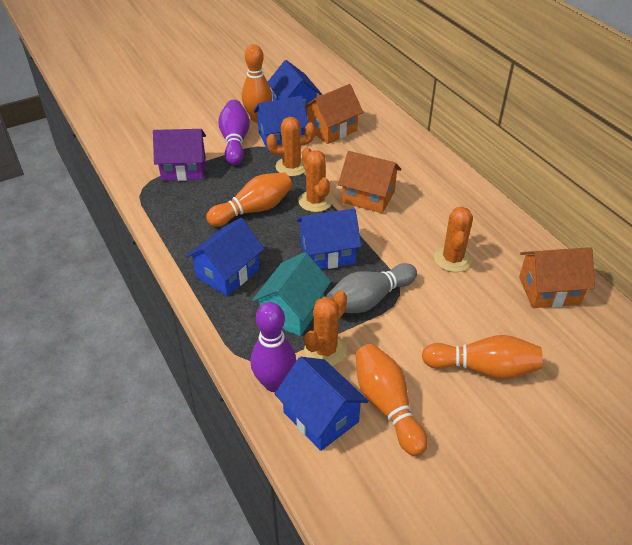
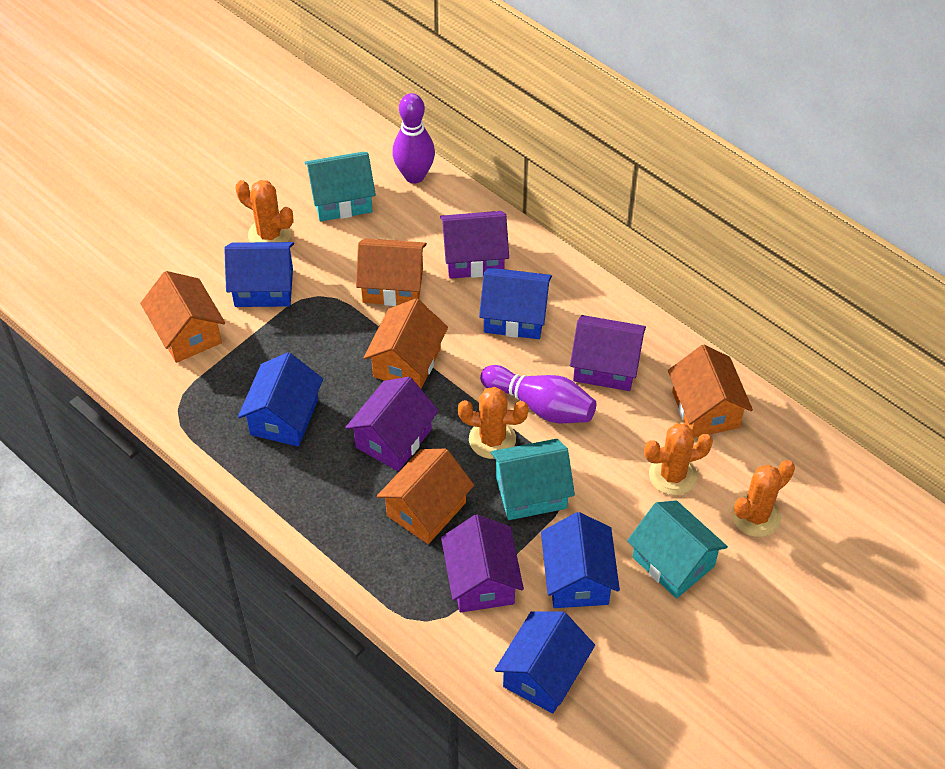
grey bowling pin: 1 -> 0
orange bowling pin: 4 -> 0
orange house: 3 -> 5
purple house: 1 -> 4
turquoise house: 1 -> 3

